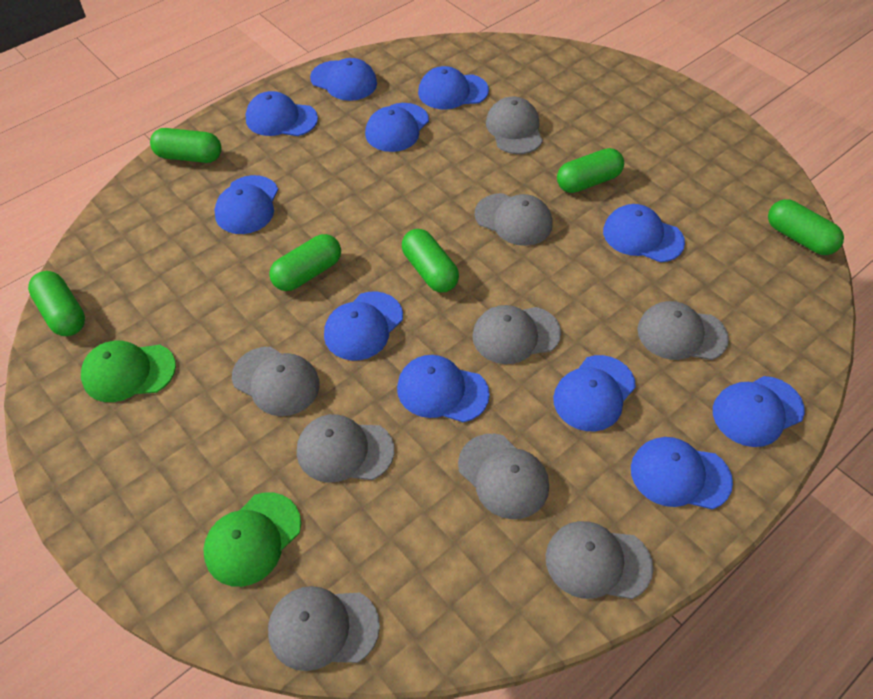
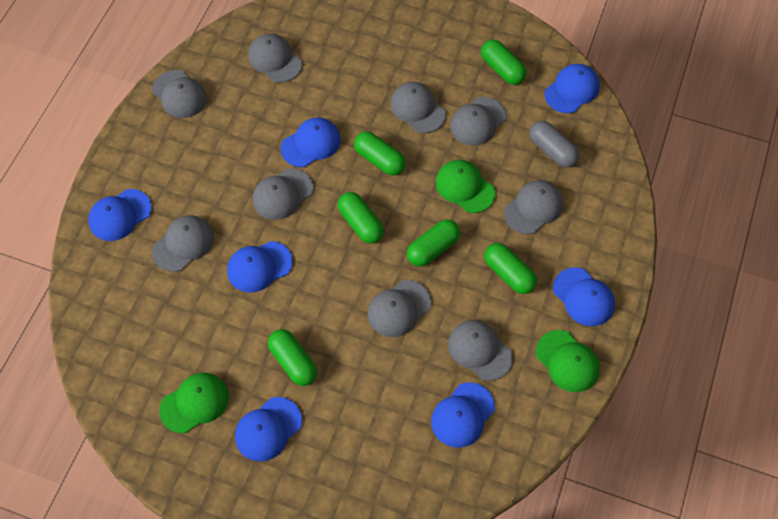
blue cap: 11 -> 7
green cap: 2 -> 3
grey capsule: 0 -> 1

